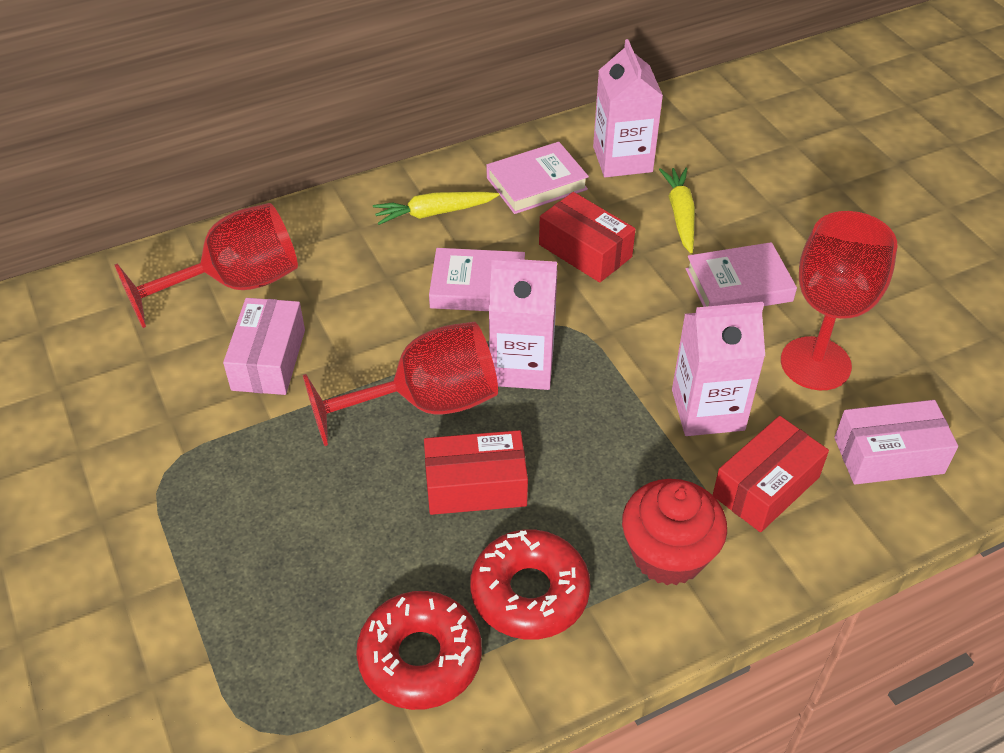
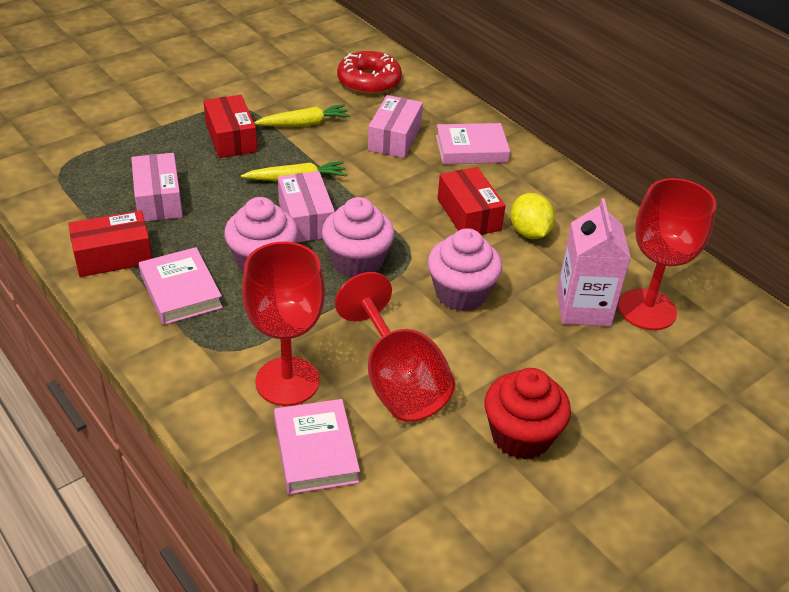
pink box: 2 -> 3
pink carton: 3 -> 1
pink cupcake: 0 -> 3
red donut: 2 -> 1
yellow lemon: 0 -> 1

